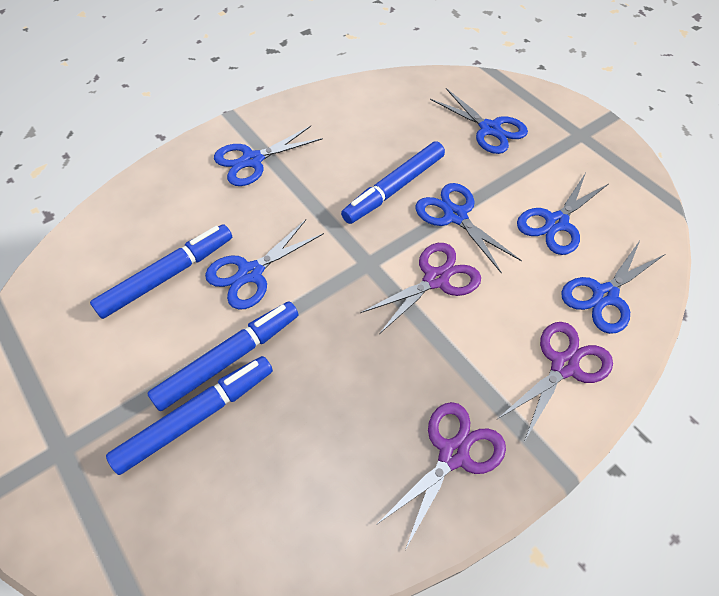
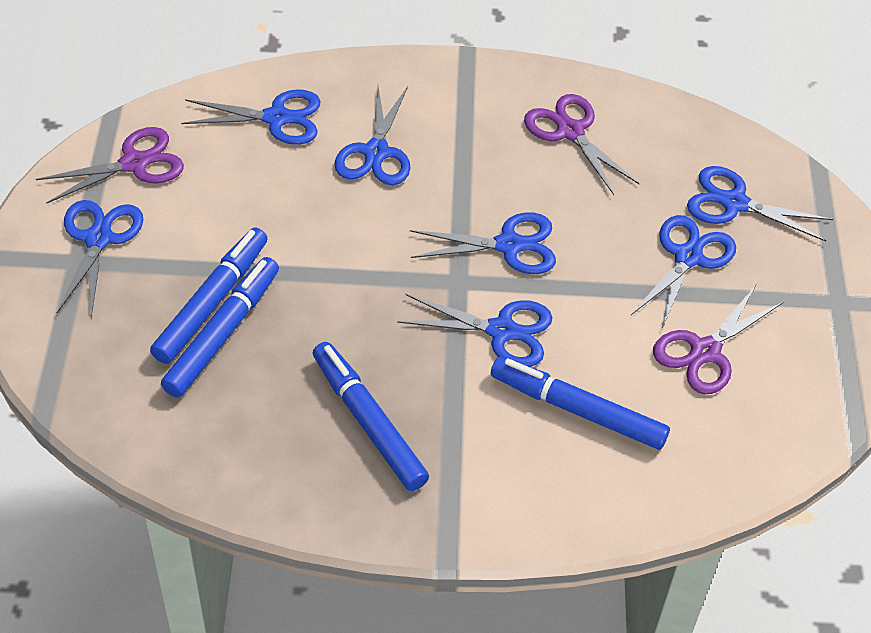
blue scissors: 6 -> 7

